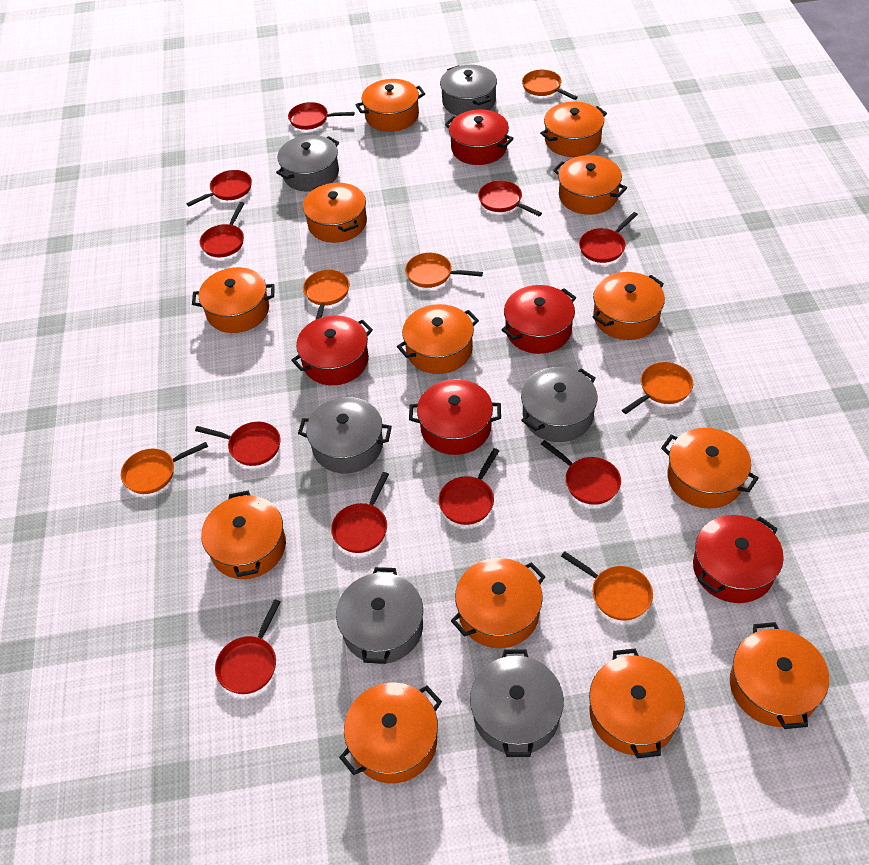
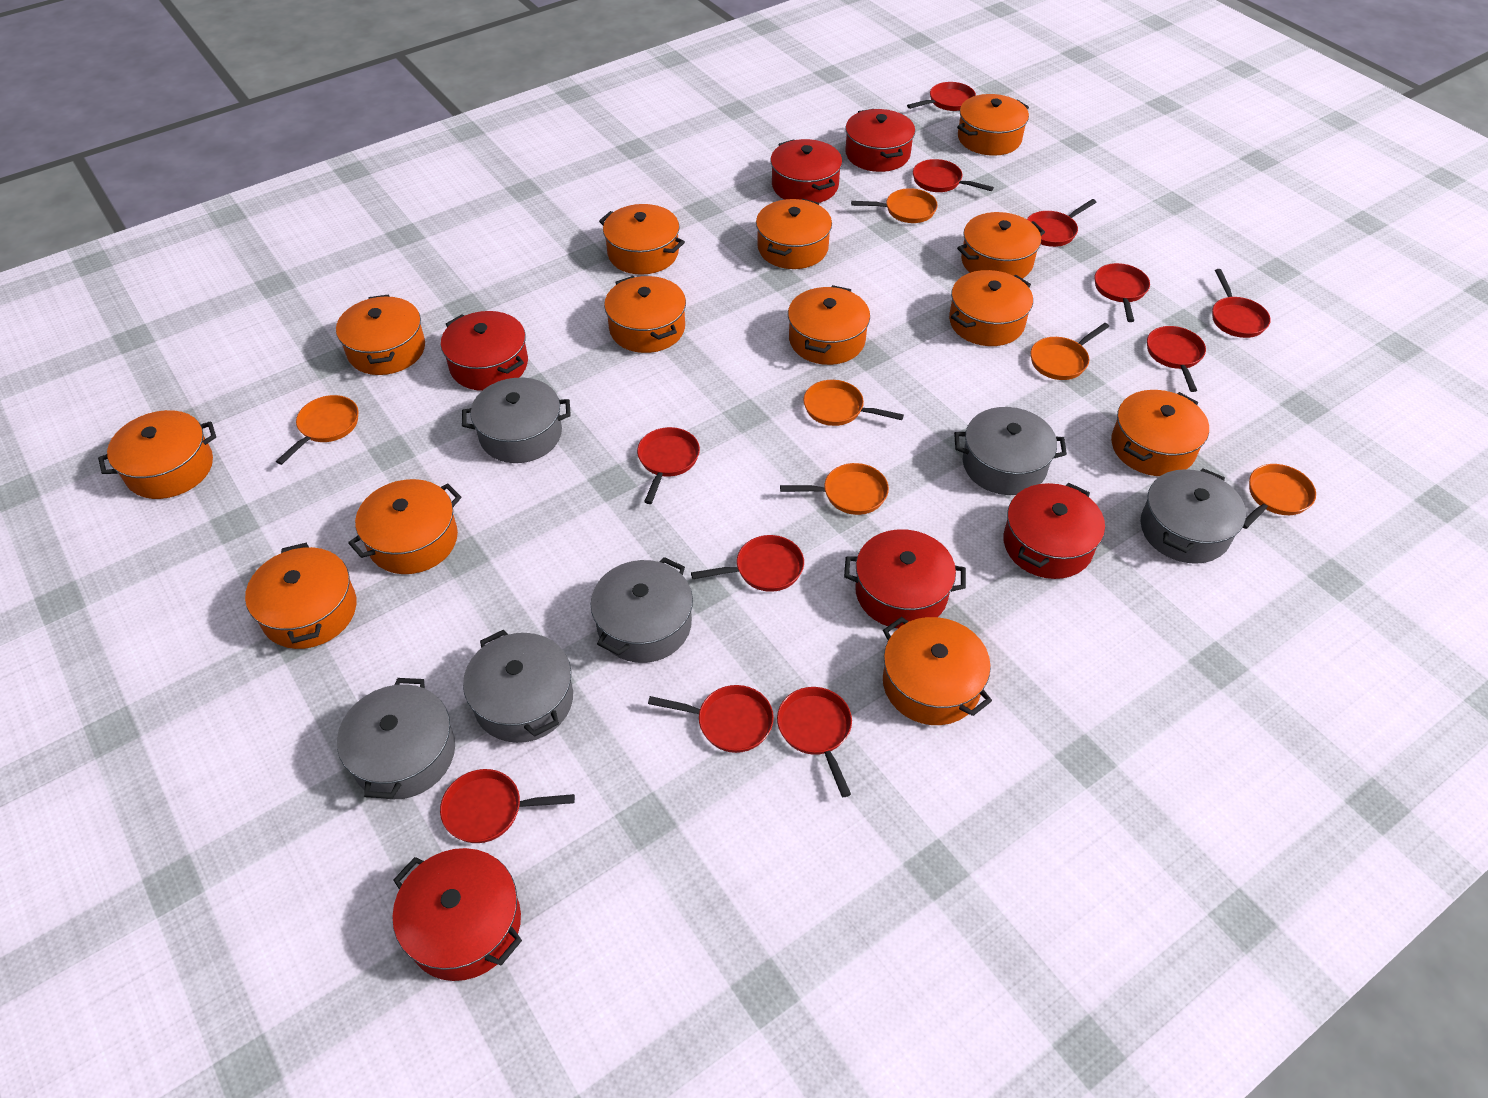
red pan: 10 -> 11
red pot: 5 -> 6

